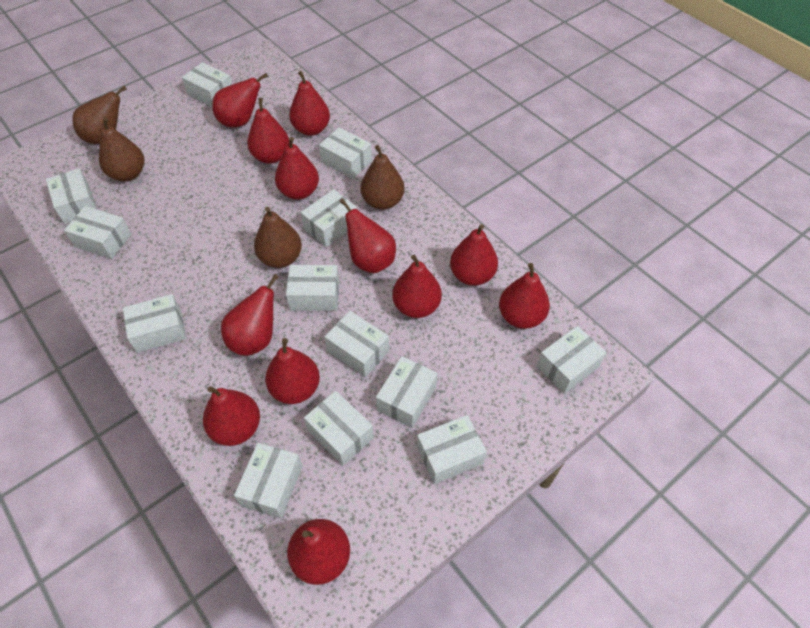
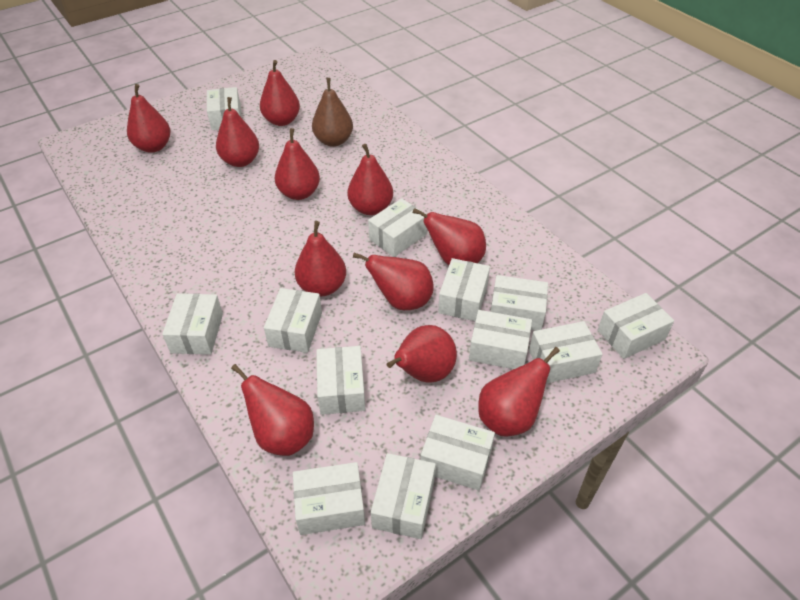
brown pear: 4 -> 1
red pear: 12 -> 11

